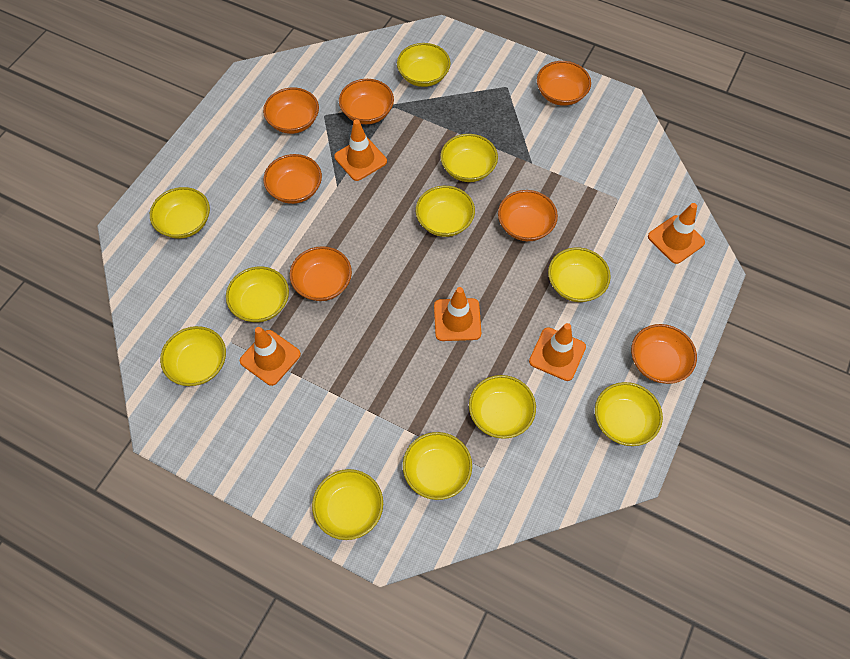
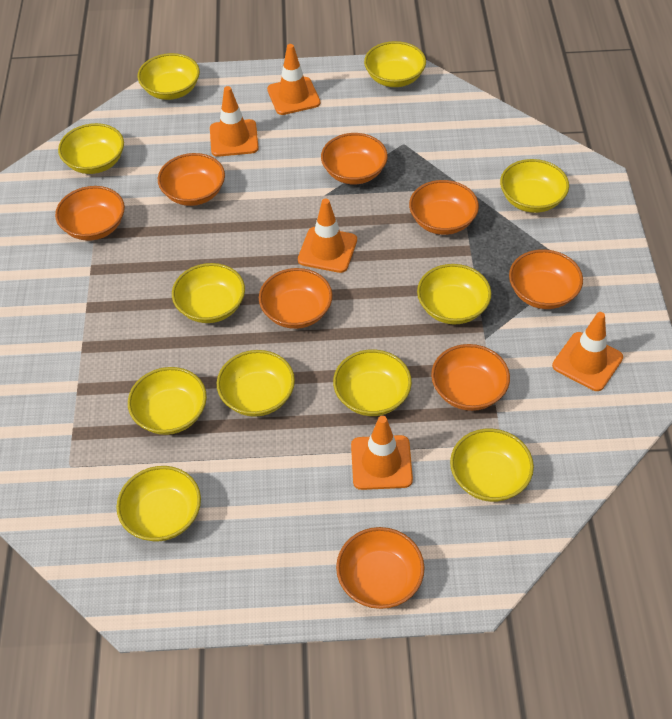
orange bowl: 7 -> 8

